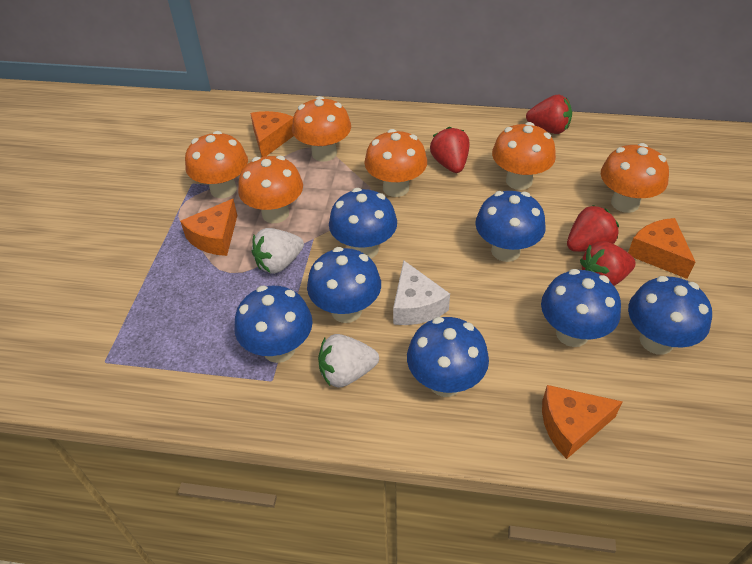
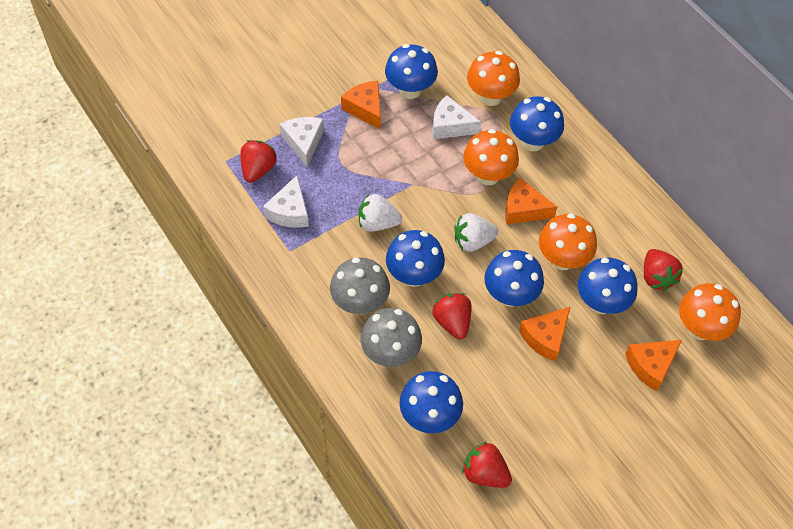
blue mushroom: 7 -> 6
grey mushroom: 0 -> 2
orange mushroom: 6 -> 4
white cheese: 1 -> 3

